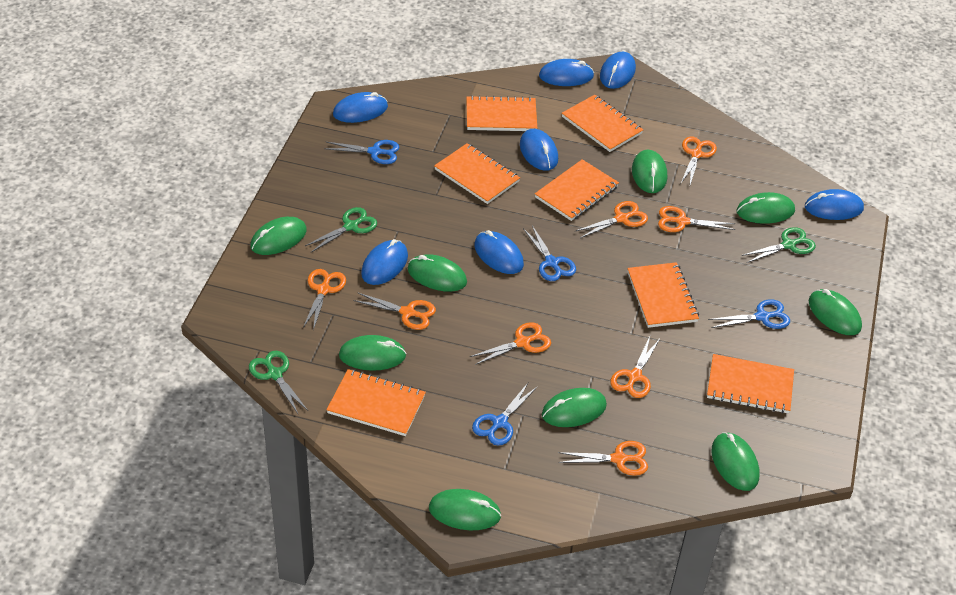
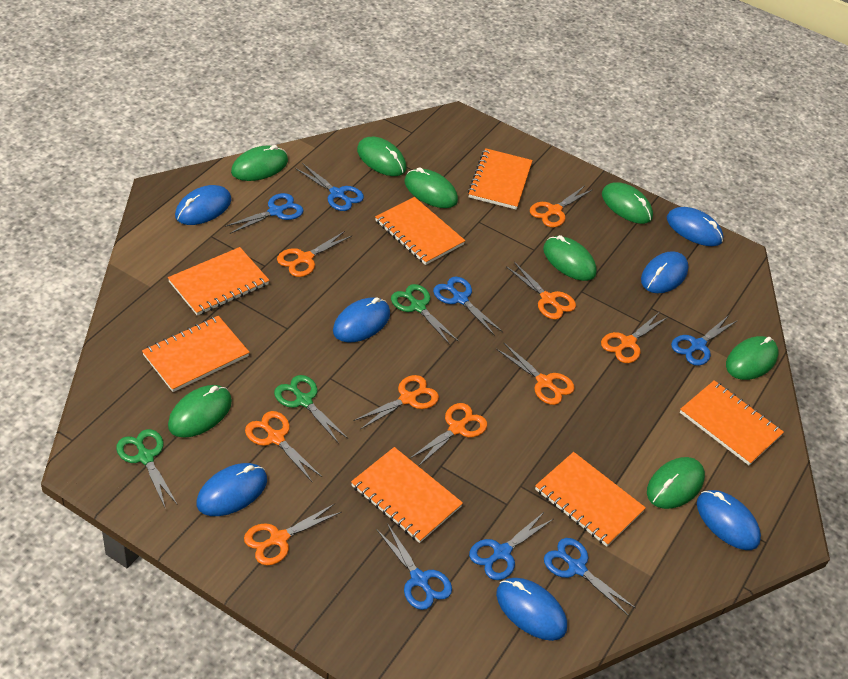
blue scissors: 4 -> 7
green mouse: 9 -> 8
orange scissors: 8 -> 9

